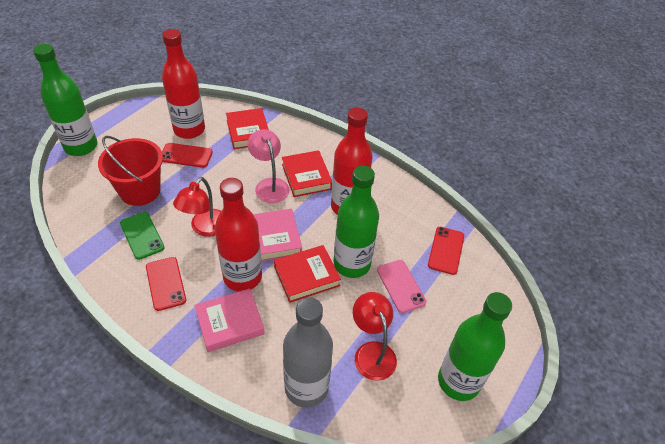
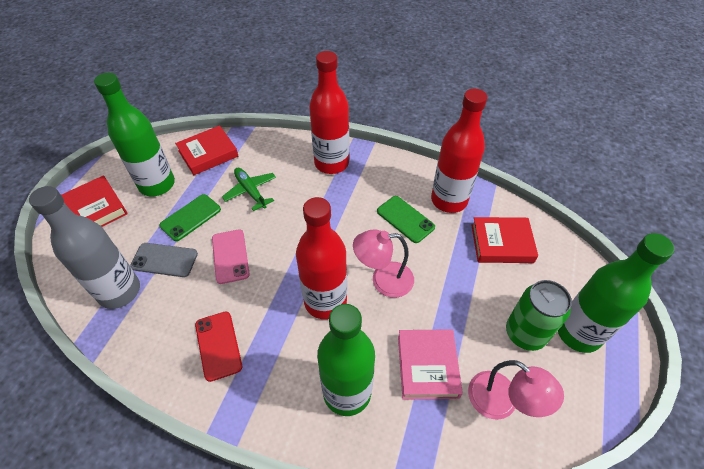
green can: 0 -> 1
green phone: 1 -> 2
green plane: 0 -> 1
grey phone: 0 -> 1
pink book: 2 -> 1
pink lamp: 1 -> 2
red bucket: 1 -> 0
red lamp: 2 -> 0
red phone: 3 -> 1

